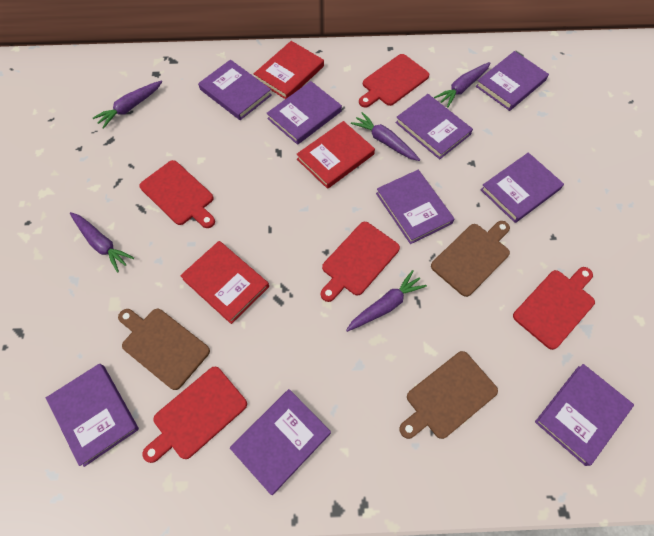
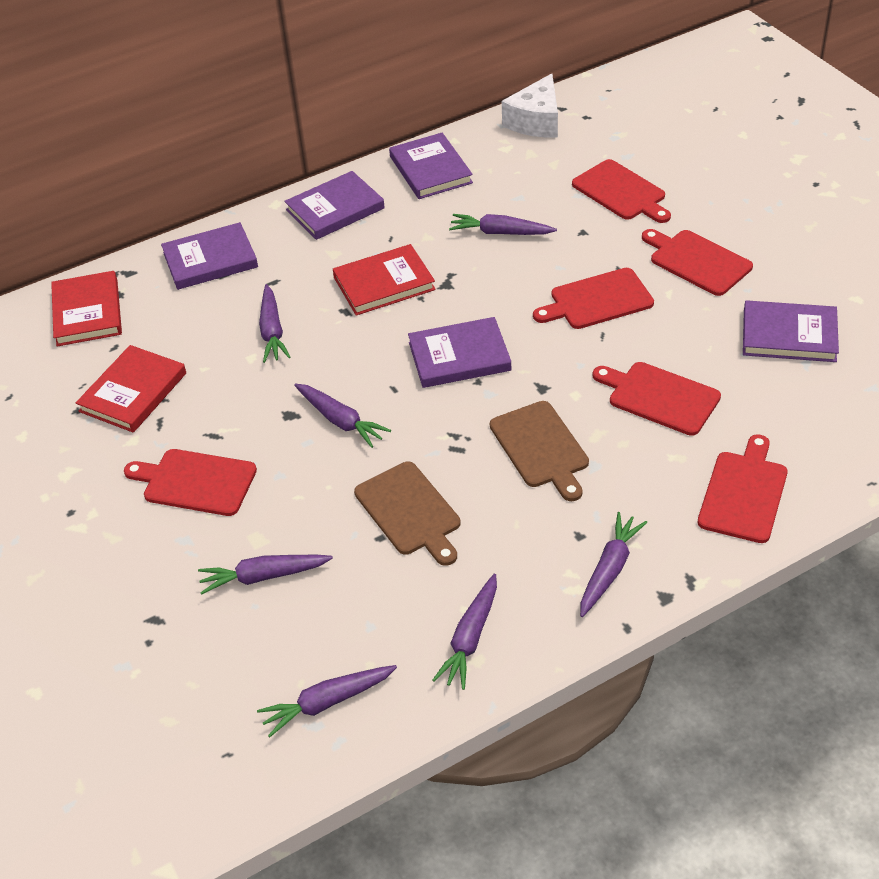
brown cutting board: 3 -> 2
purple book: 9 -> 5
purple carrot: 5 -> 7
red cutting board: 5 -> 6
white cheese: 0 -> 1

